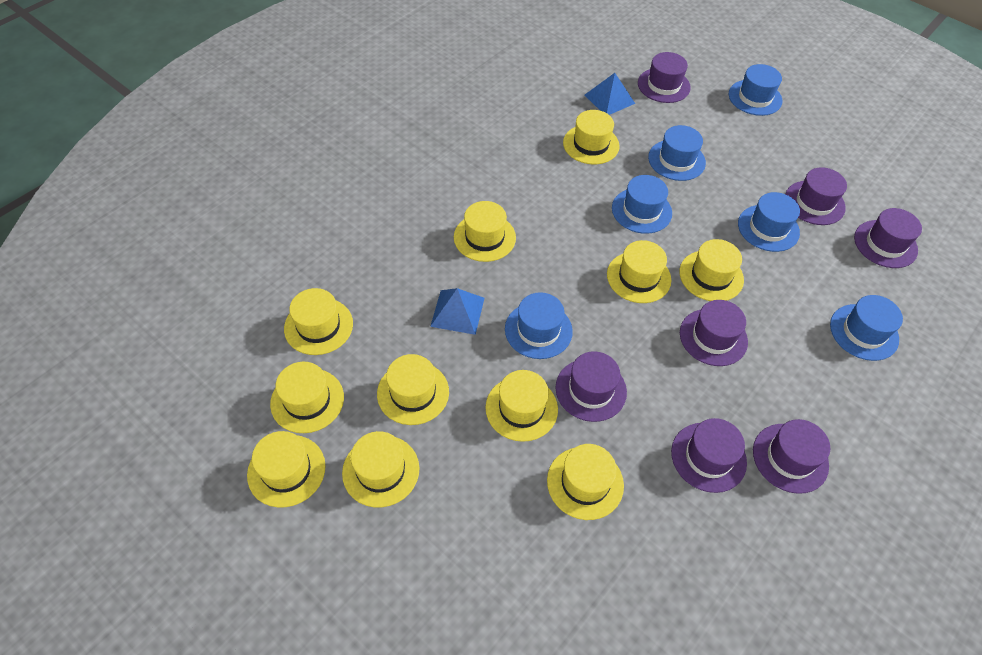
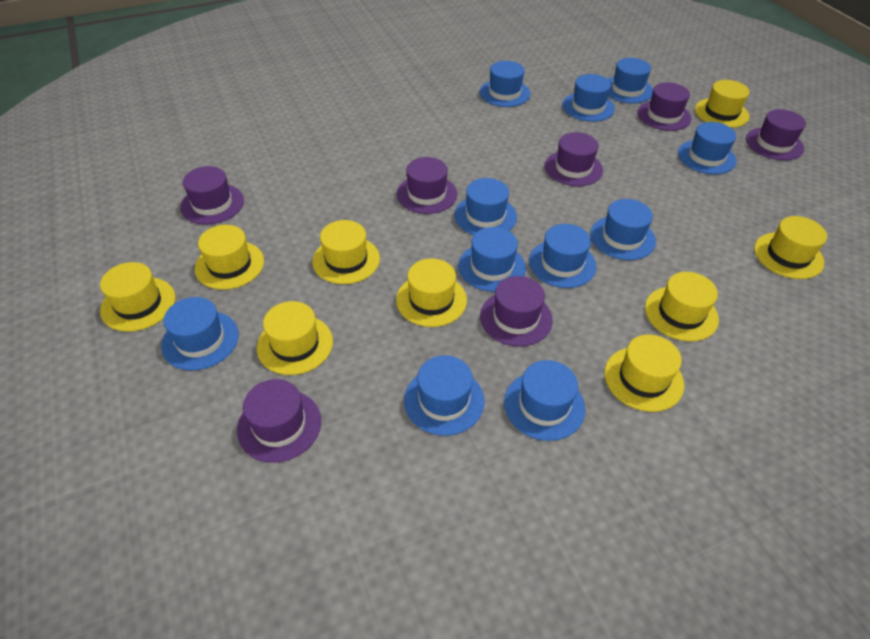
blue hat: 6 -> 11
blue pyramid: 2 -> 0
yellow hat: 11 -> 9

